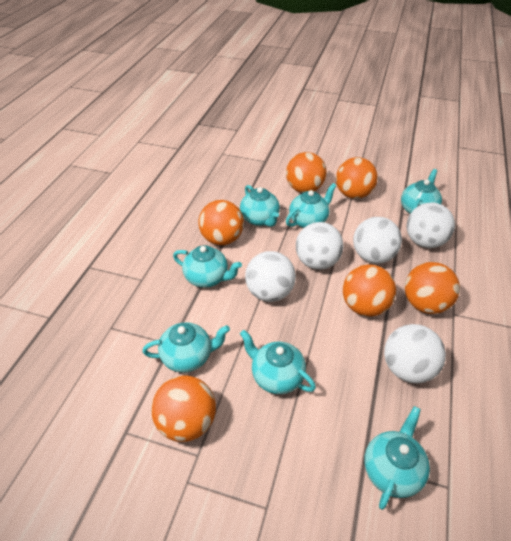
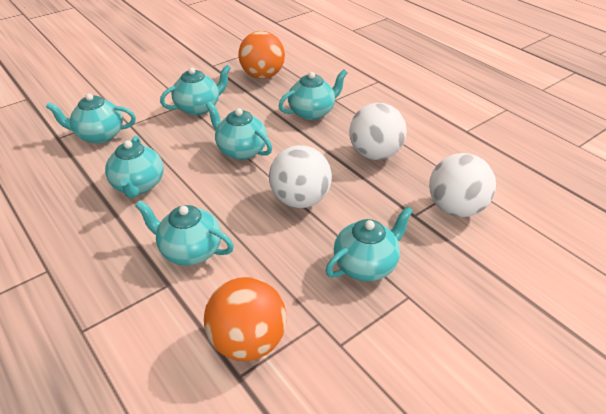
orange ball: 6 -> 2
white ball: 5 -> 3

